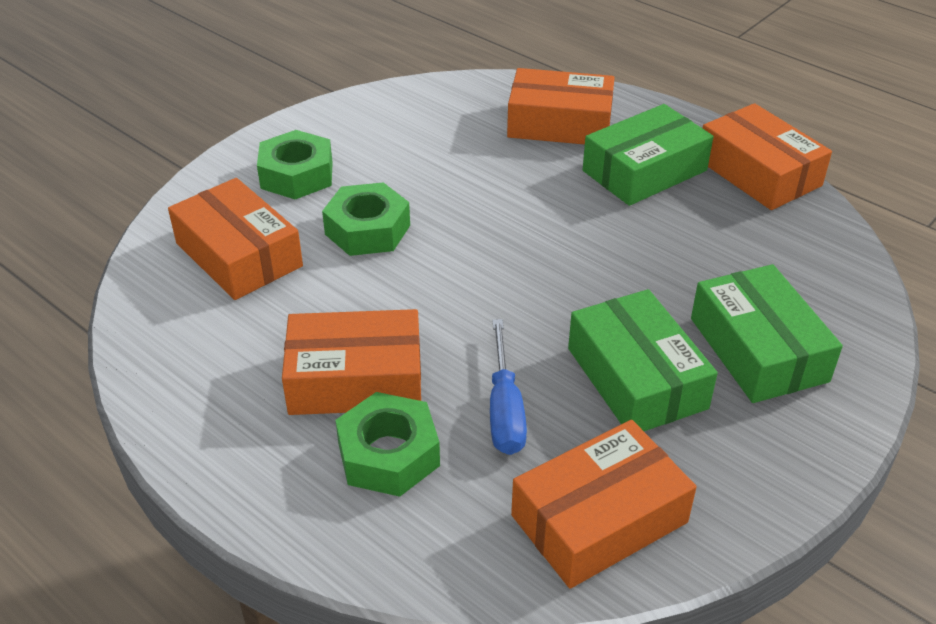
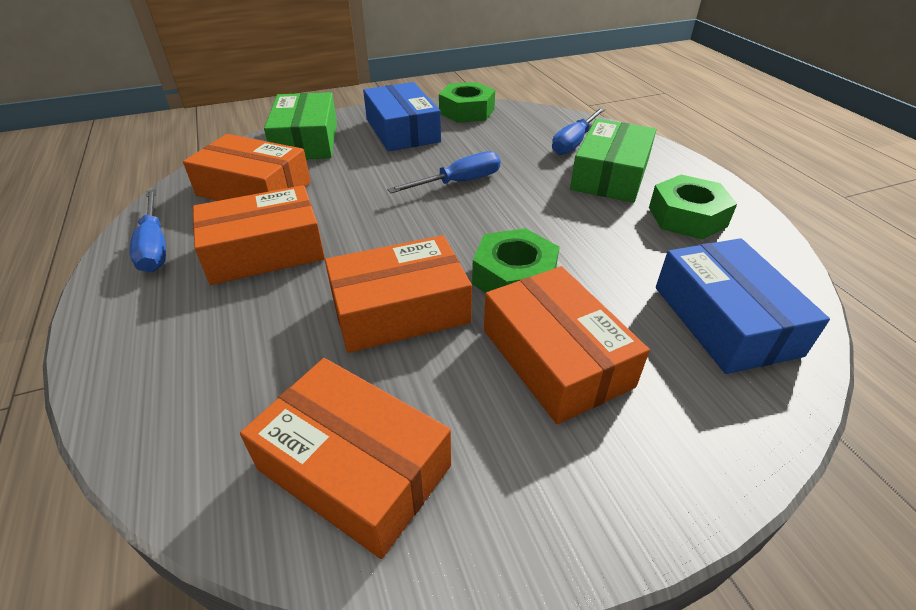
blue box: 0 -> 2
blue screwdriver: 1 -> 3
green box: 3 -> 2

